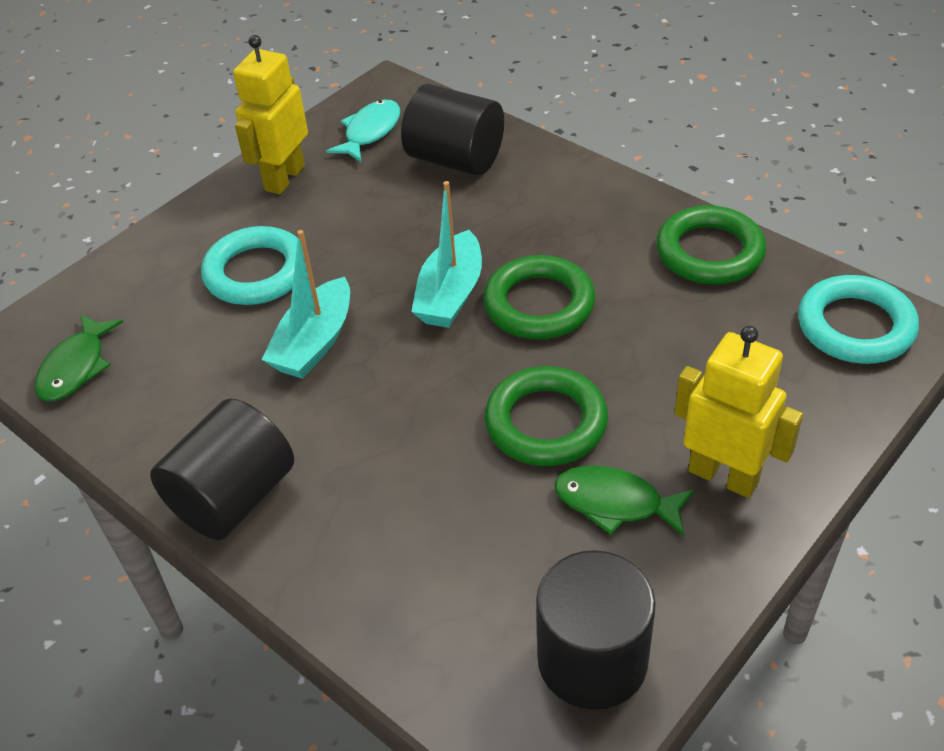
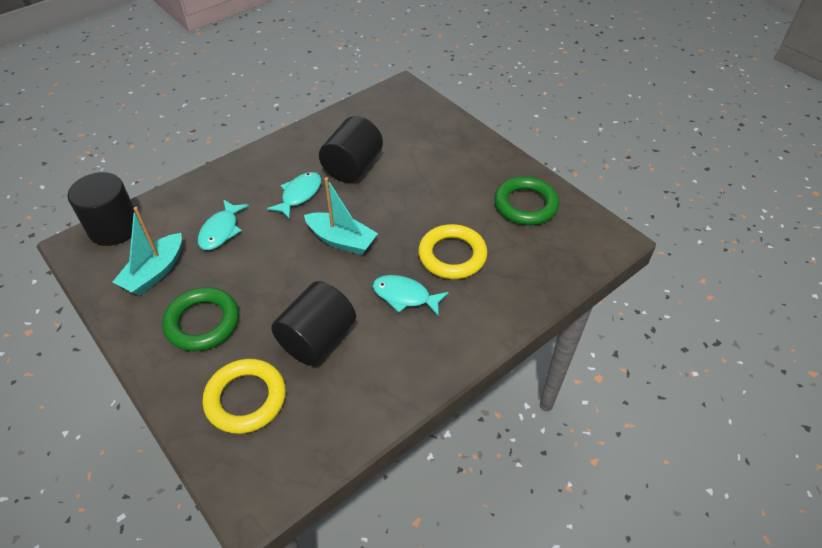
green fish: 2 -> 0
green ring: 3 -> 2
turquoise fish: 1 -> 3
turquoise ring: 2 -> 0
yellow ring: 0 -> 2
yellow robot: 2 -> 0

